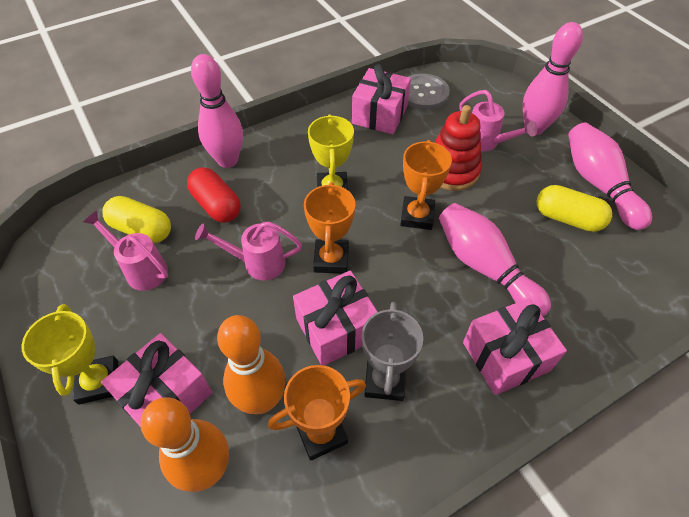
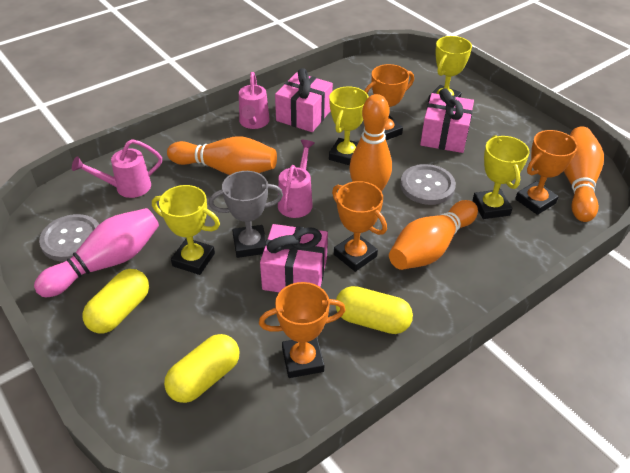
grey button: 1 -> 2
orange bowling pin: 2 -> 4
orange trophy: 3 -> 4
pink bowling pin: 4 -> 1
pink gift: 4 -> 3
red capsule: 1 -> 0
red stacking toy: 1 -> 0
yellow capsule: 2 -> 3
yellow trophy: 2 -> 4

